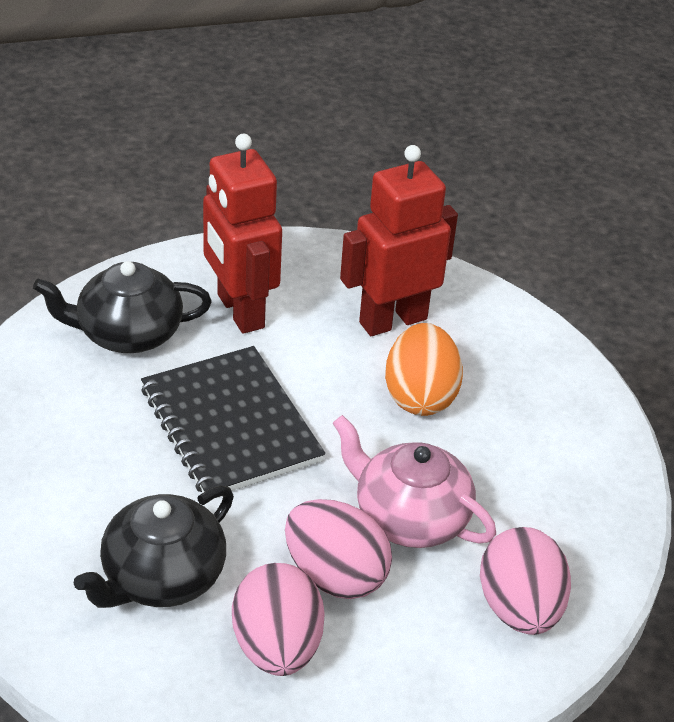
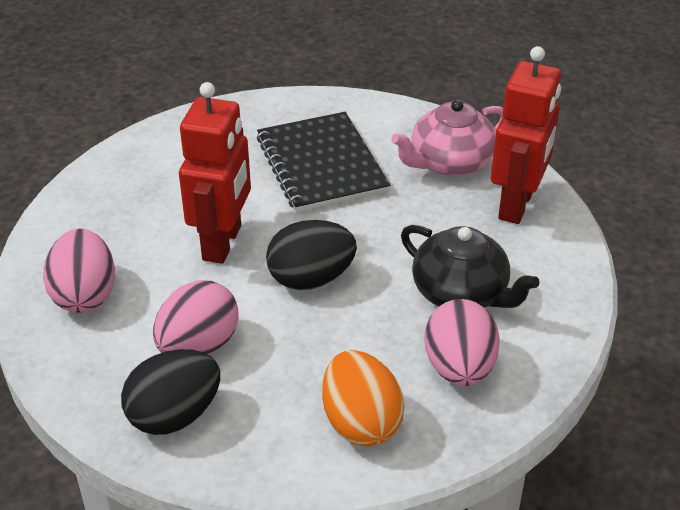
black egg: 0 -> 2
black teapot: 2 -> 1

